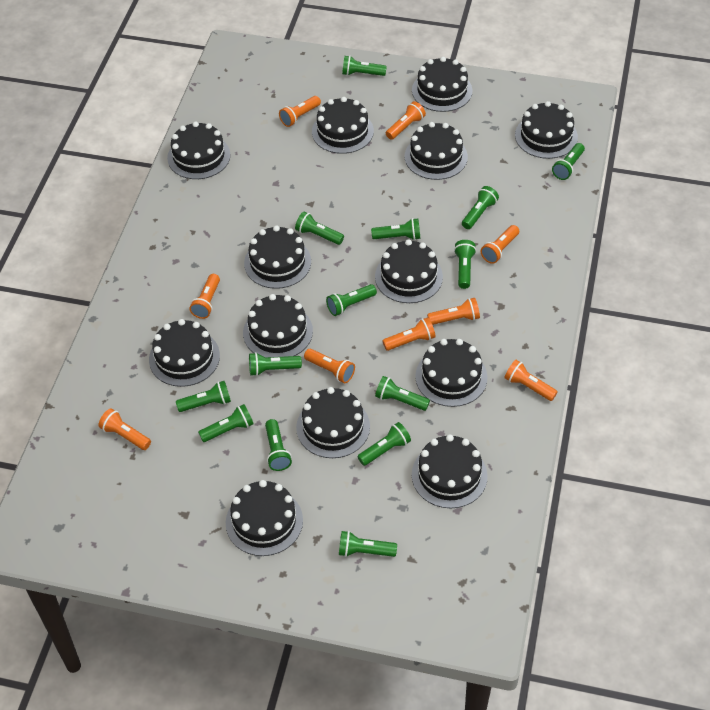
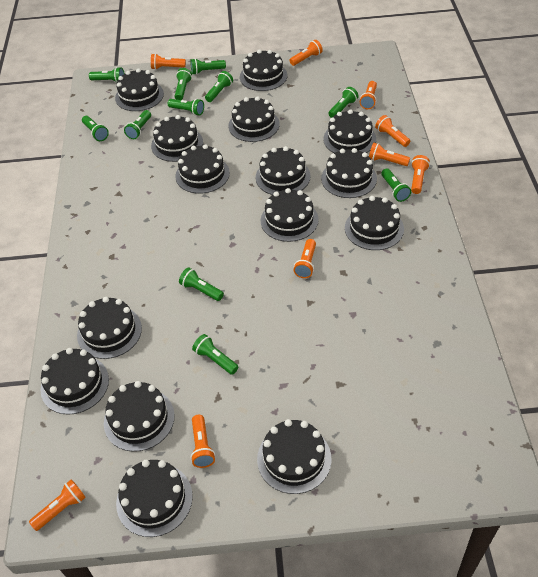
black cake: 13 -> 15
green flashlight: 14 -> 11

